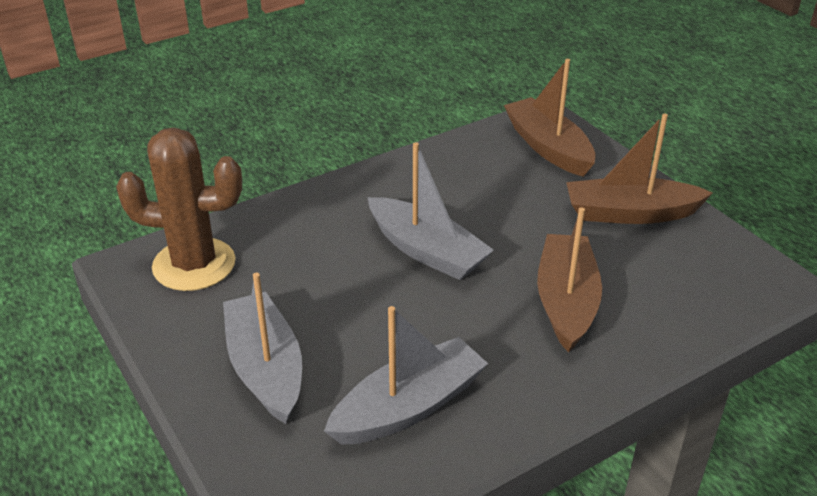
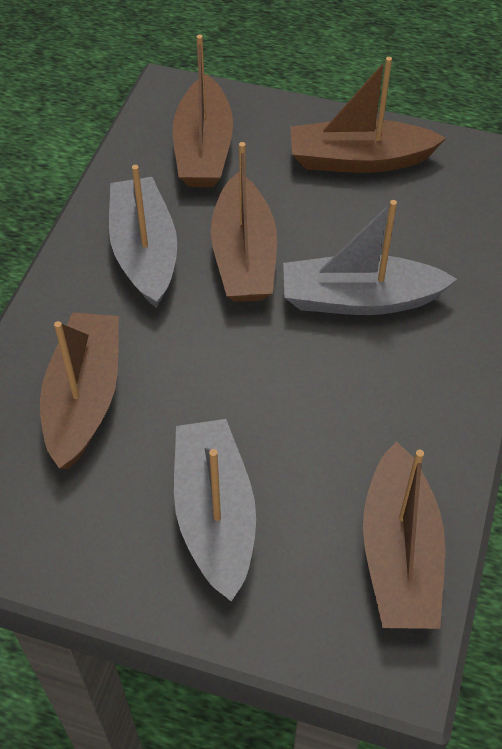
brown boat: 3 -> 5
brown cactus: 1 -> 0

